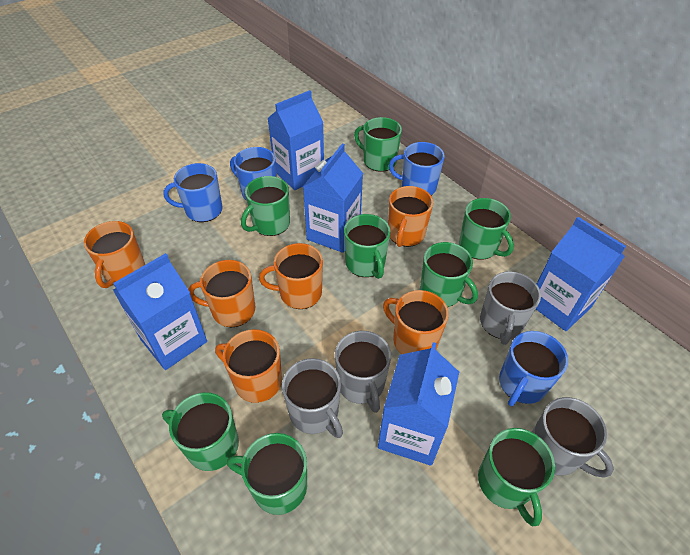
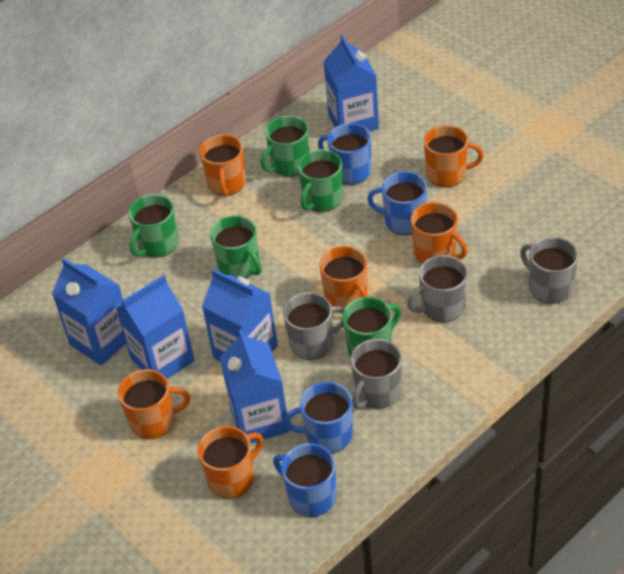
green mug: 8 -> 5

